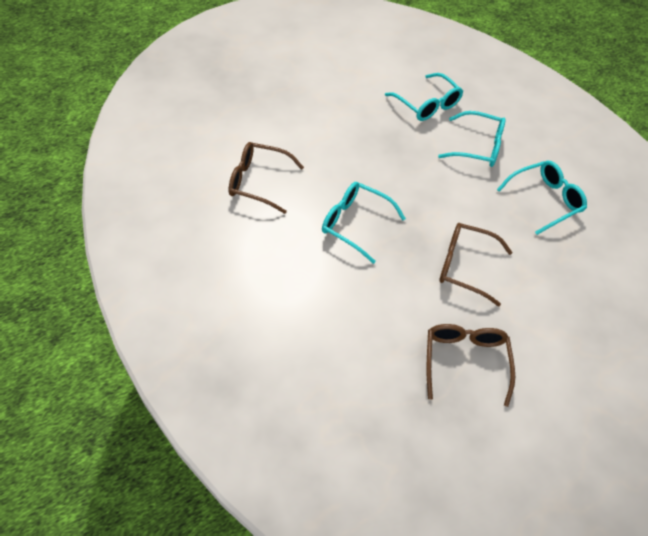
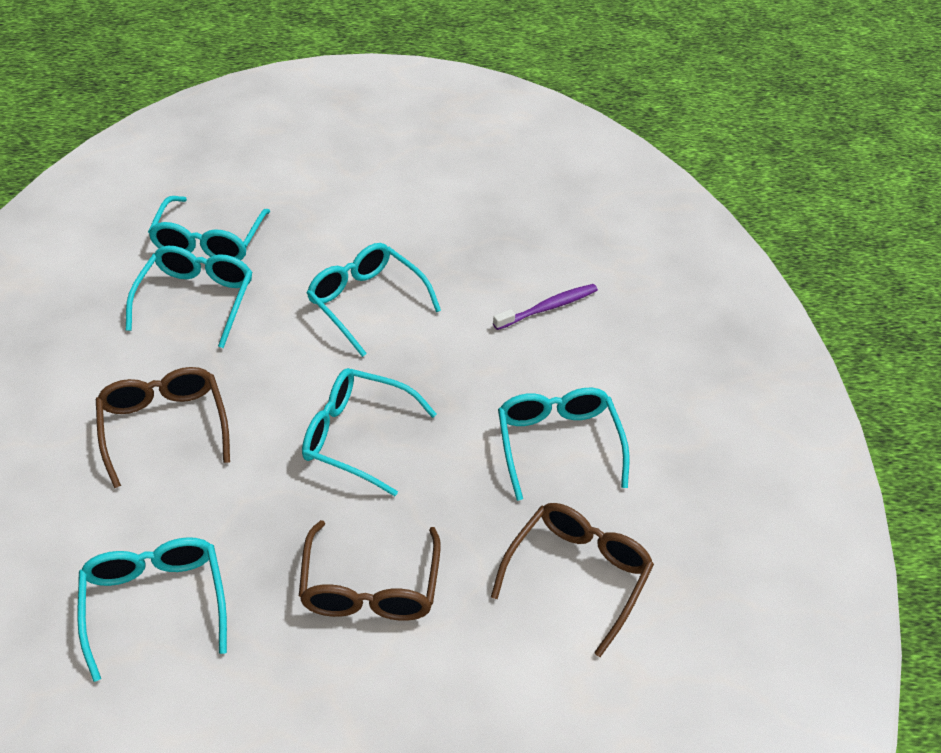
purple toothbrush: 0 -> 1
turquoise glasses: 4 -> 6

